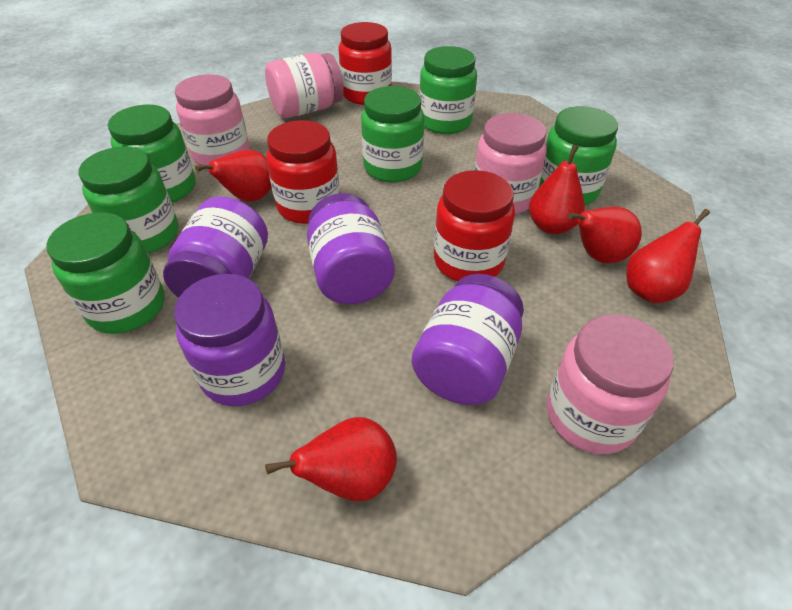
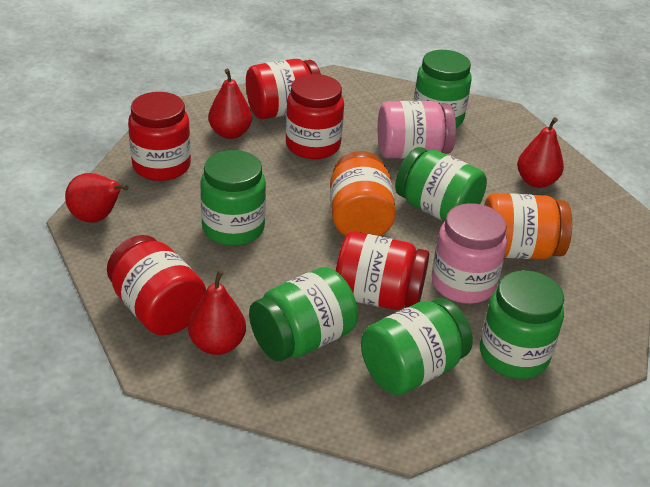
orange jar: 0 -> 2
pink jar: 4 -> 2
purple jar: 4 -> 0
red jar: 3 -> 5
red pear: 5 -> 4

